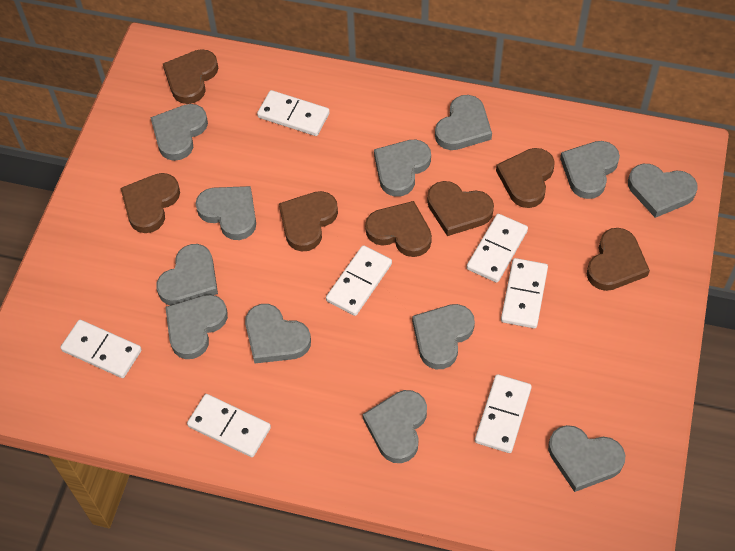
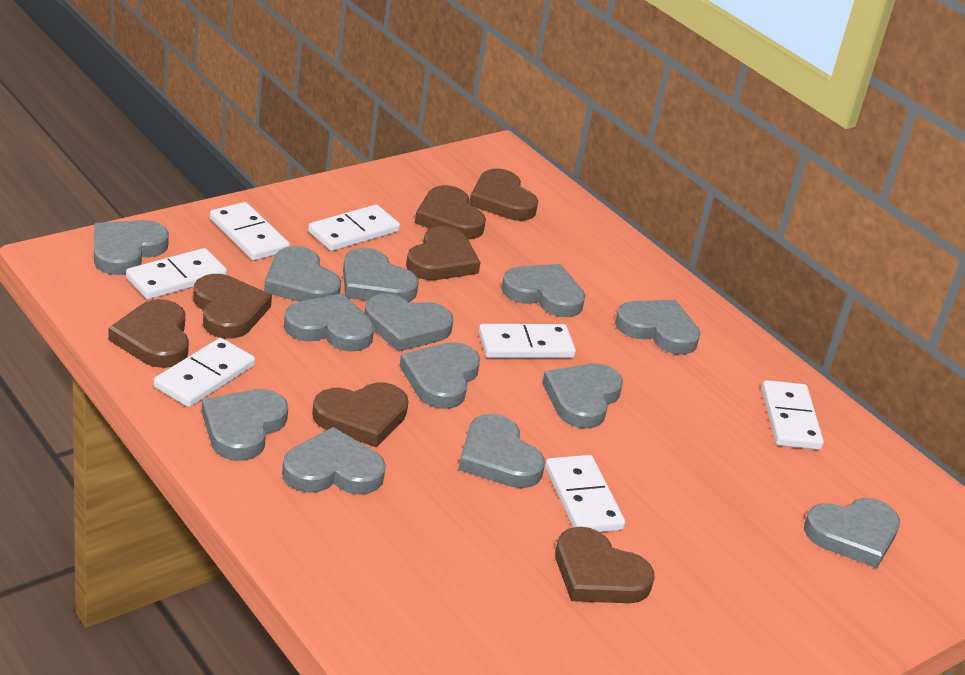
grey heart: 12 -> 13

